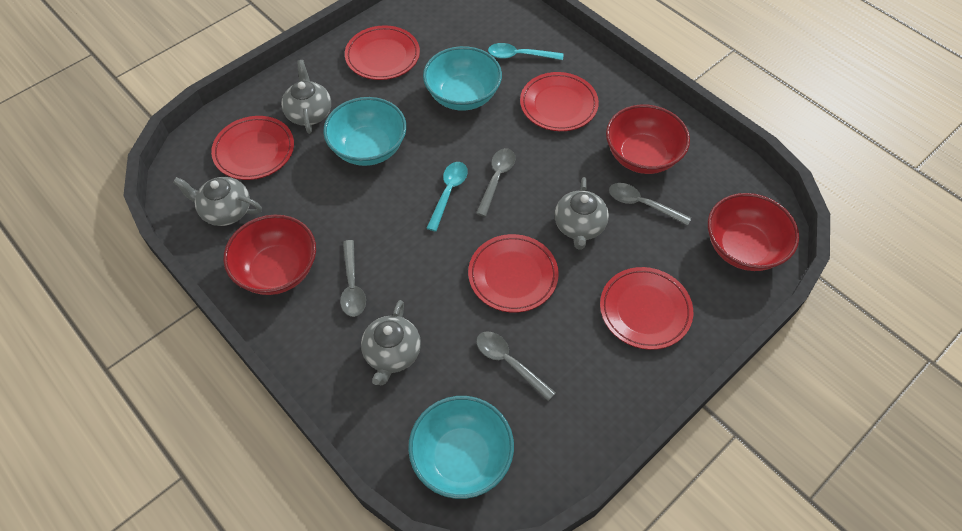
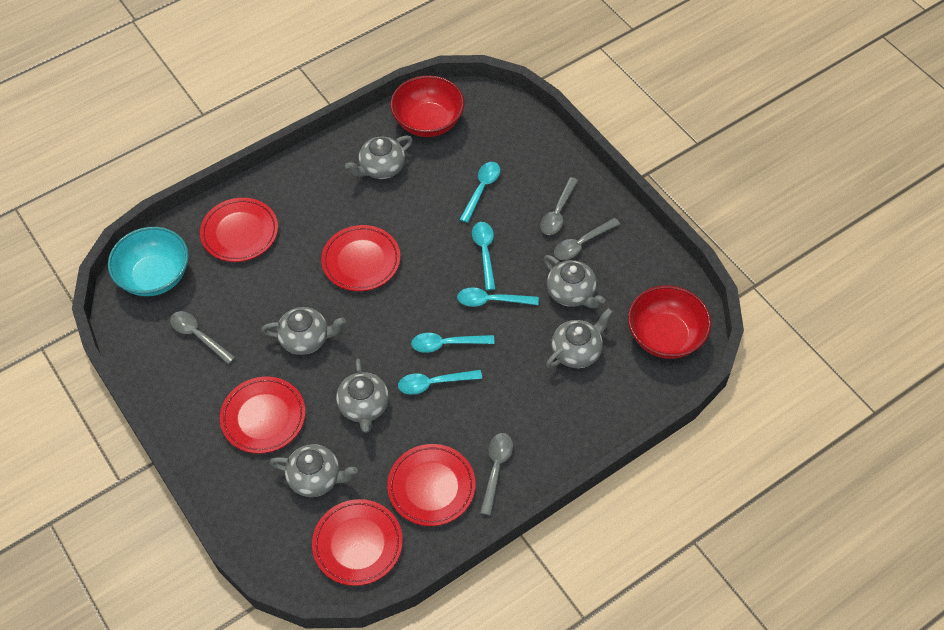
grey teapot: 4 -> 6
red bowl: 3 -> 2
turquoise bowl: 3 -> 1
turquoise spoon: 2 -> 5

